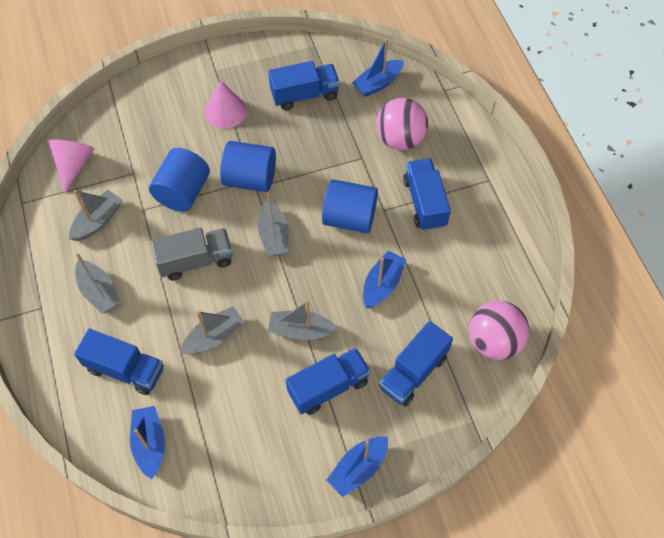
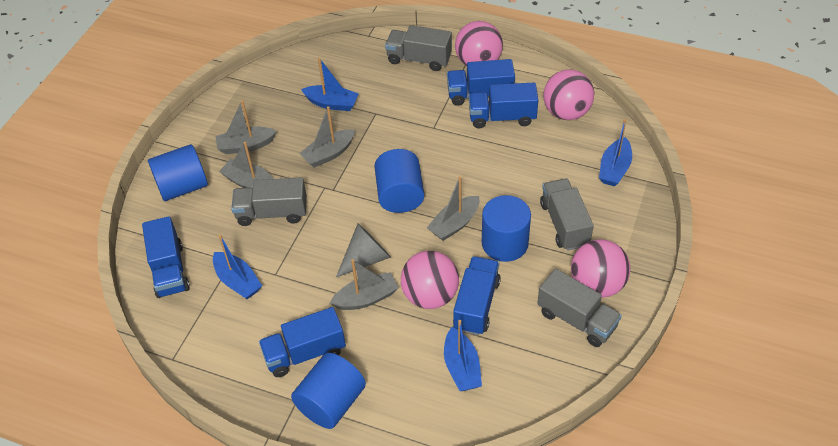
blue cylinder: 3 -> 4
grey cone: 0 -> 1
grey truck: 1 -> 4
pink ball: 2 -> 4
pink cone: 2 -> 0

